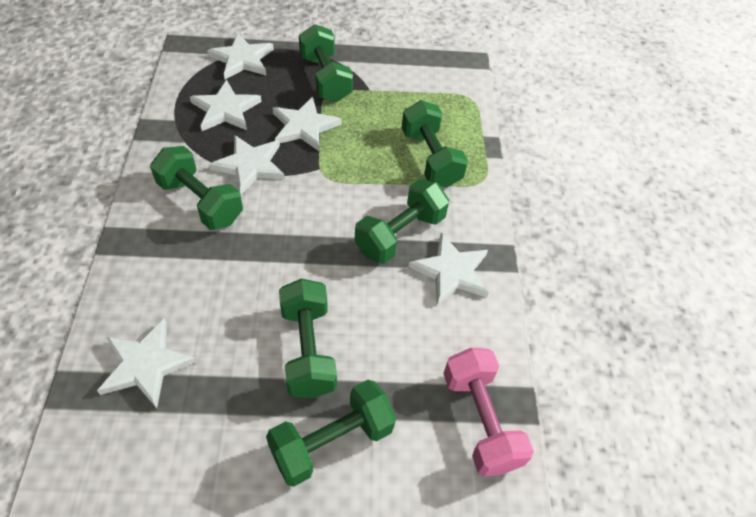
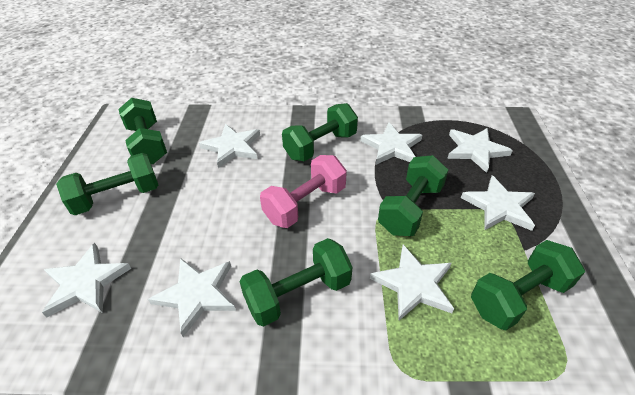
white star: 6 -> 7

